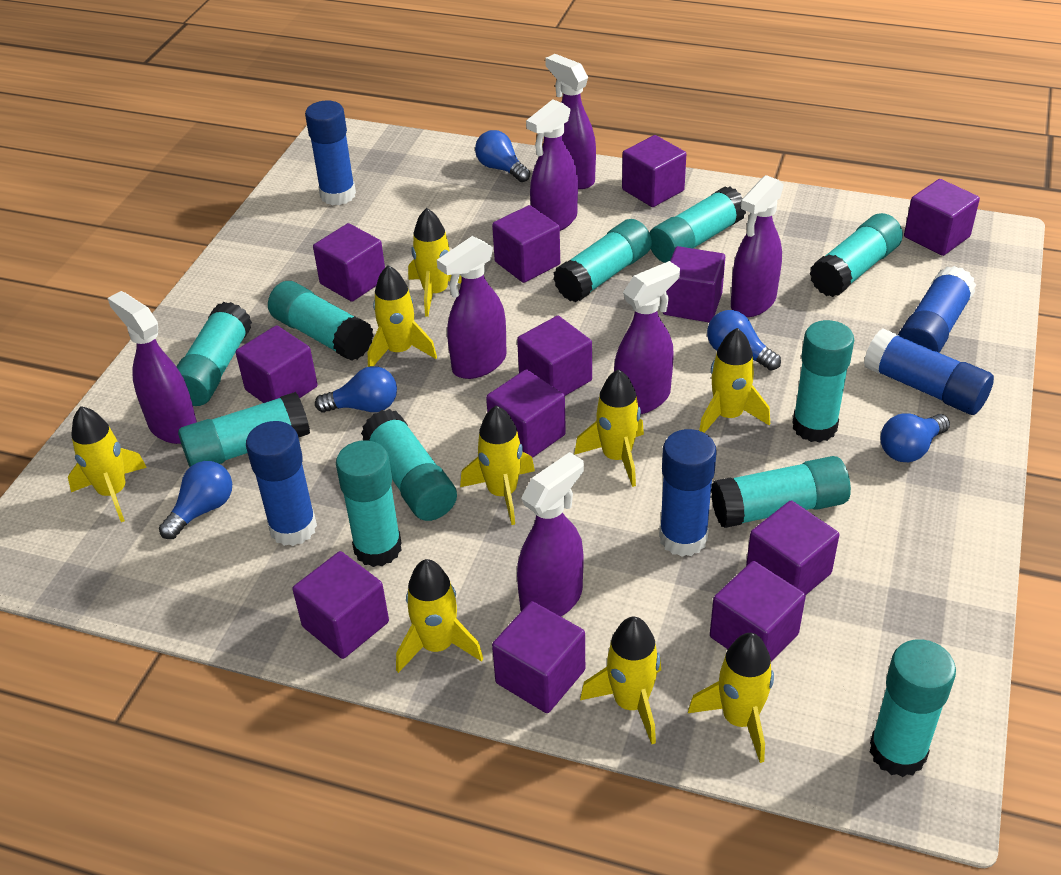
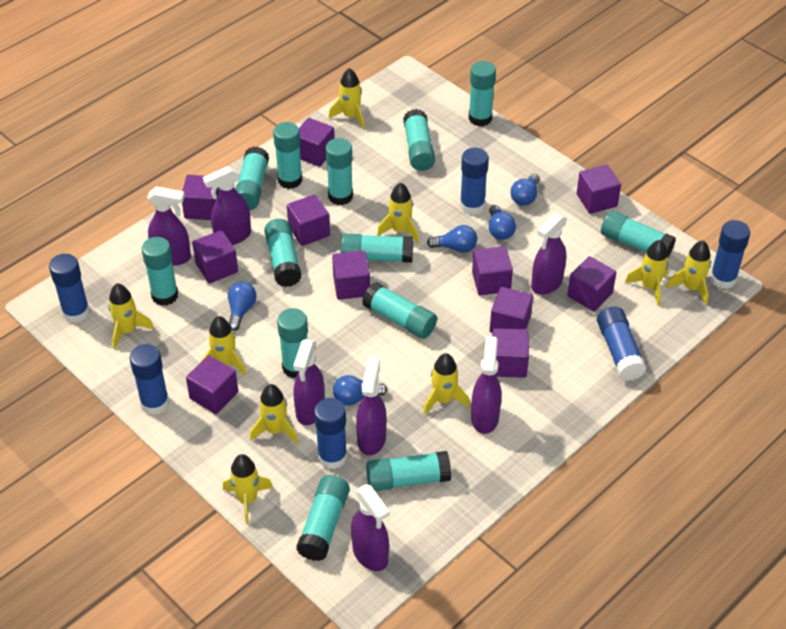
blue glue stick: 5 -> 6
purple cube: 12 -> 11
turquoise glue stick: 11 -> 13

